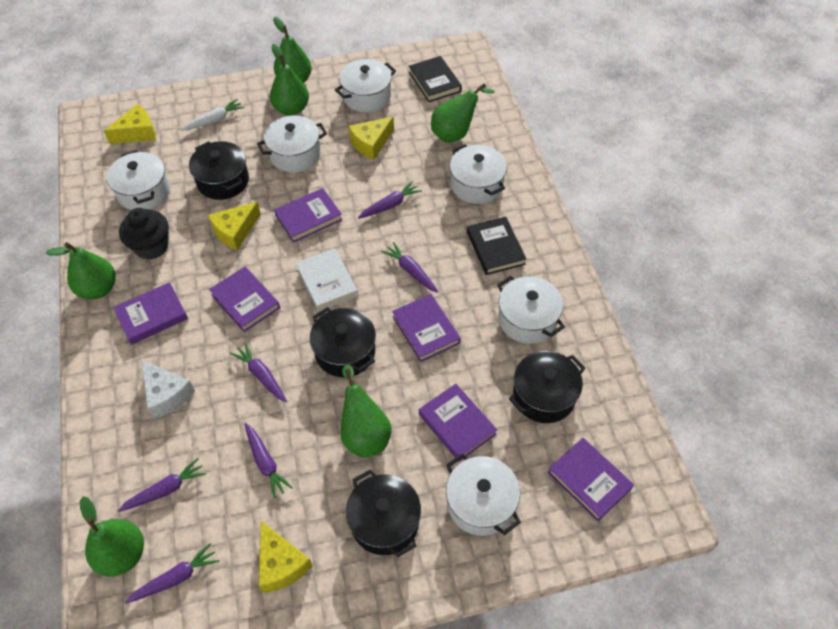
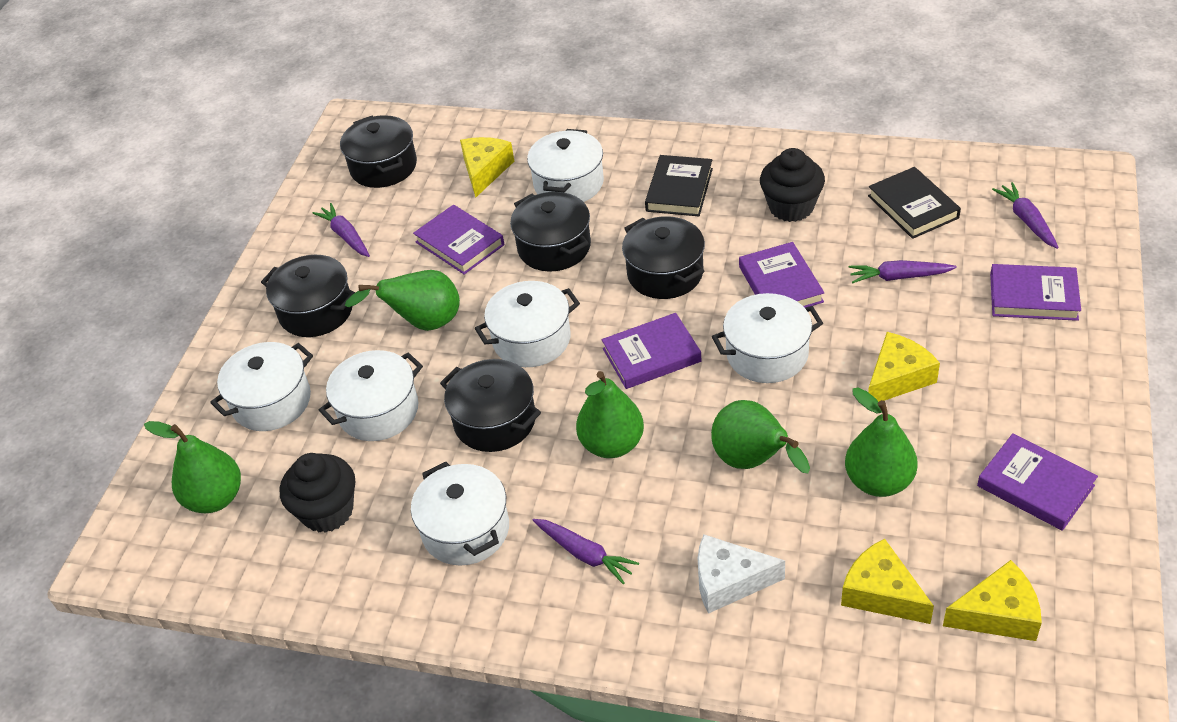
black cupcake: 1 -> 2
black pot: 4 -> 5
green pear: 6 -> 5
purple book: 6 -> 5
purple carrot: 6 -> 4
white book: 1 -> 0
white carrot: 1 -> 0

